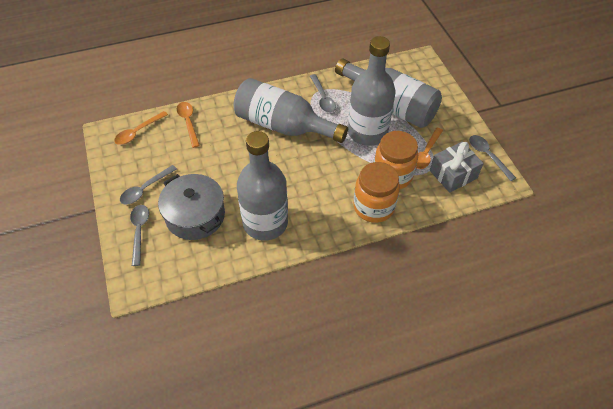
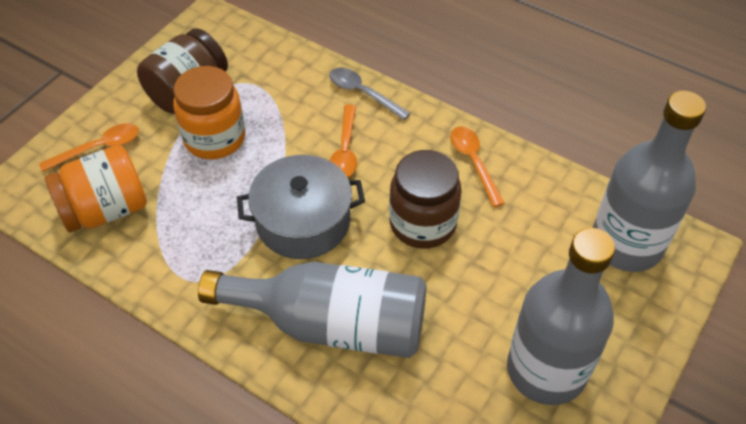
brown jar: 0 -> 2
grey bottle: 4 -> 3
grey gift: 1 -> 0
grey spoon: 4 -> 1

